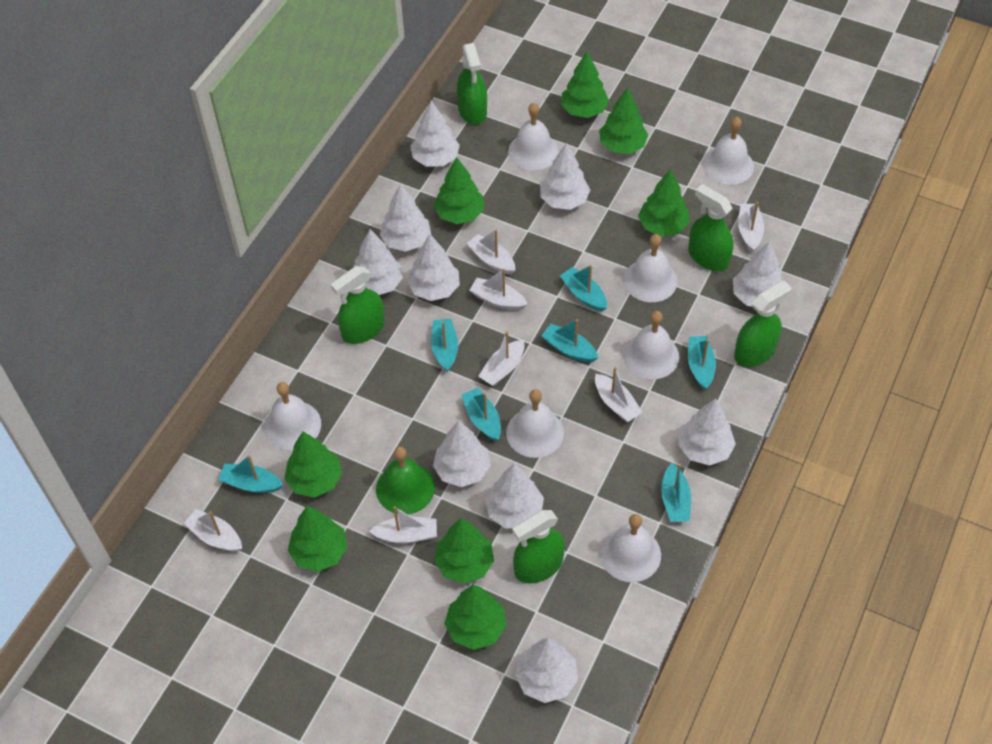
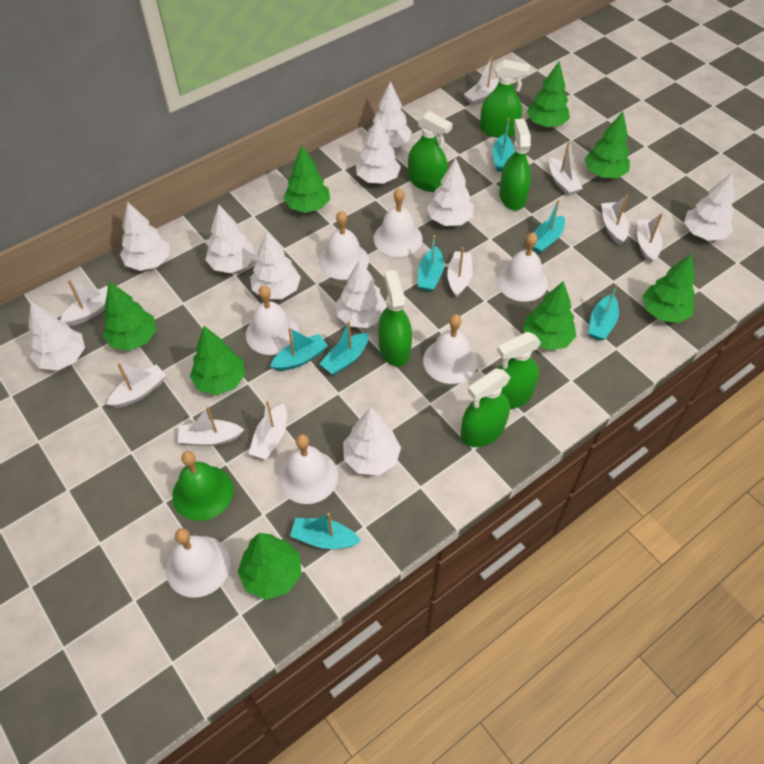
green spray bottle: 5 -> 6
white boat: 7 -> 9

